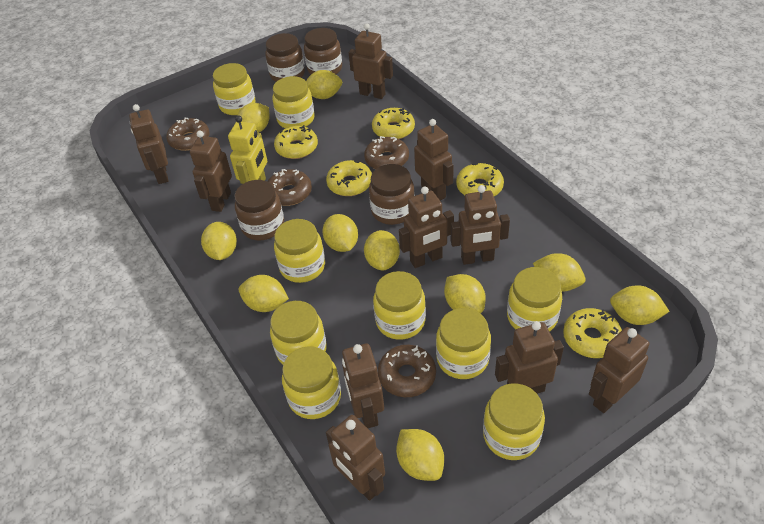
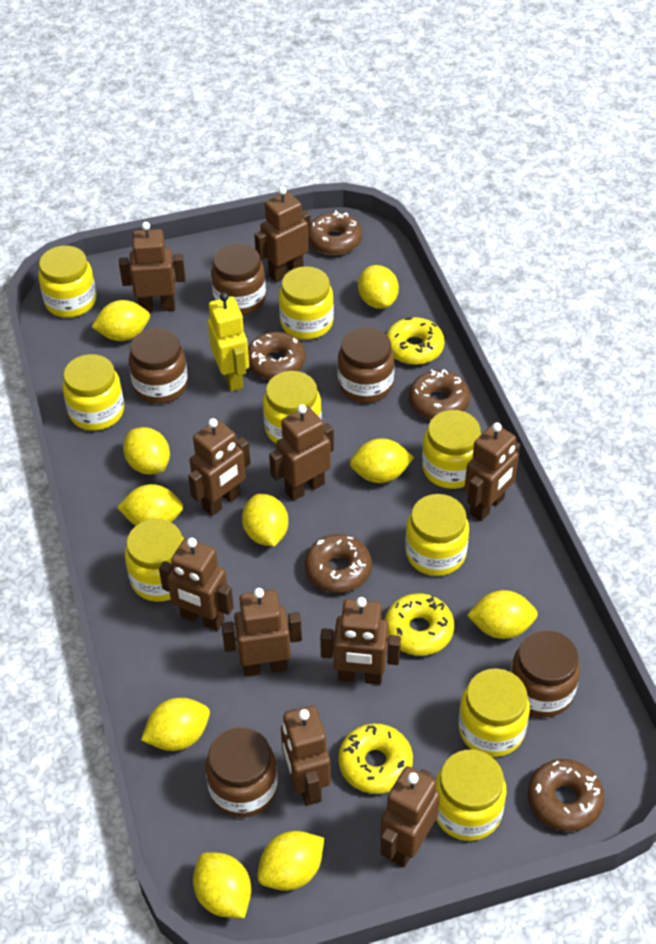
brown donut: 4 -> 5
brown jar: 4 -> 5
yellow donut: 5 -> 3

